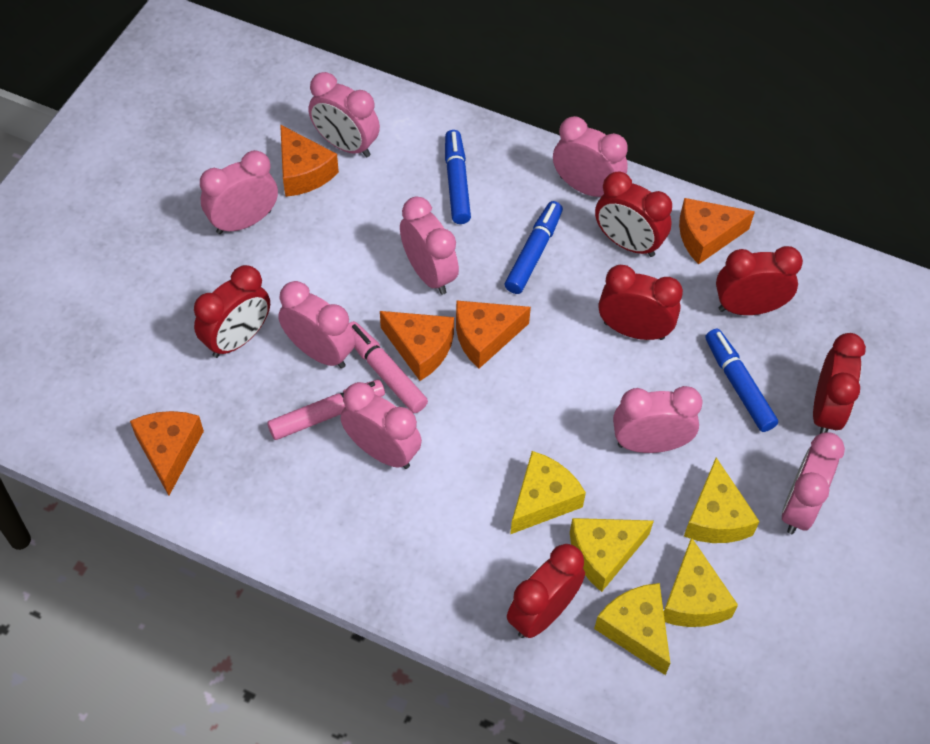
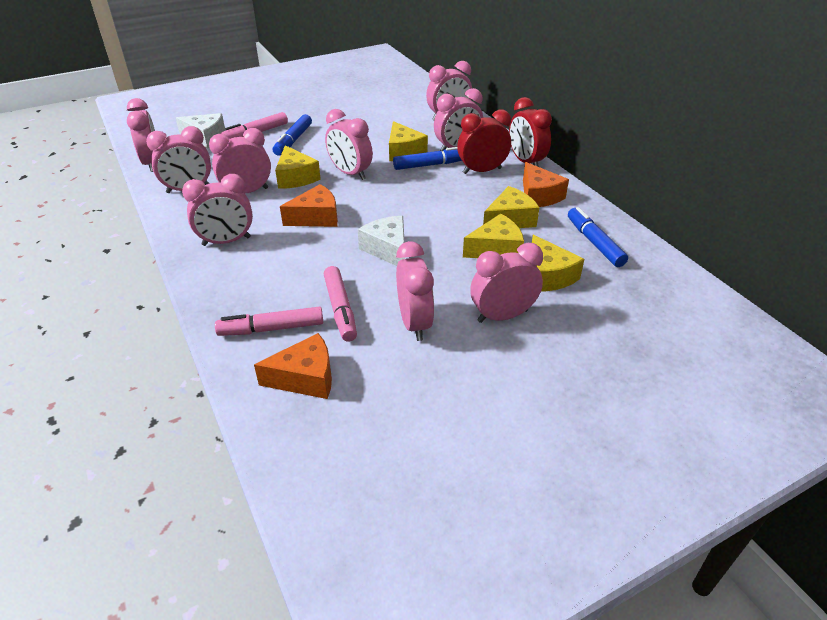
orange cheese: 5 -> 3
pink clock: 8 -> 9
pink marker: 2 -> 3
red clock: 6 -> 2
white cheese: 0 -> 2

